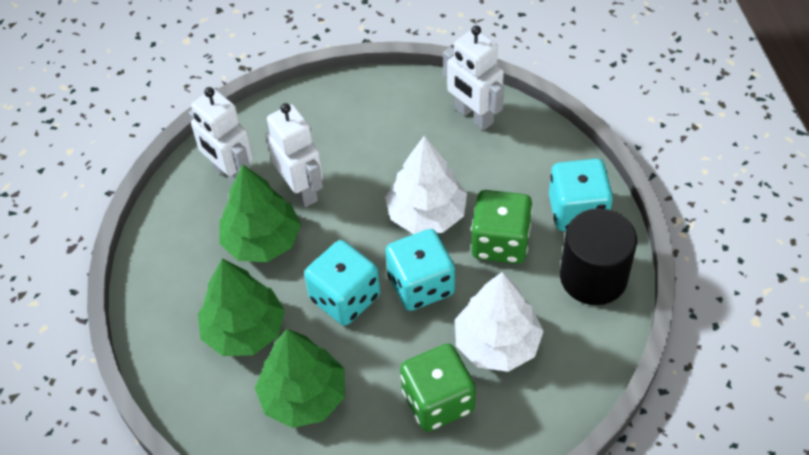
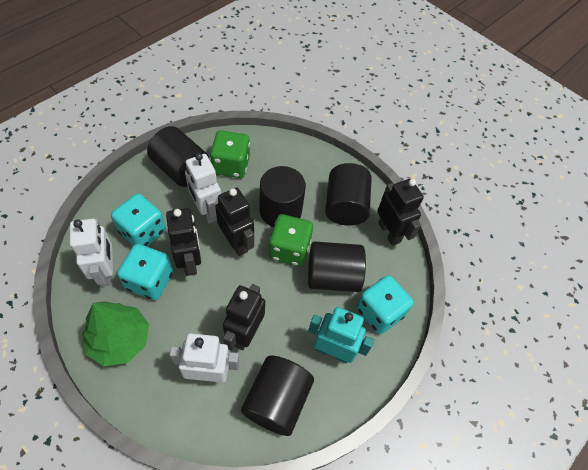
black cylinder: 1 -> 5
black robot: 0 -> 4
green tree: 3 -> 1
turquoise robot: 0 -> 1
white tree: 2 -> 0

